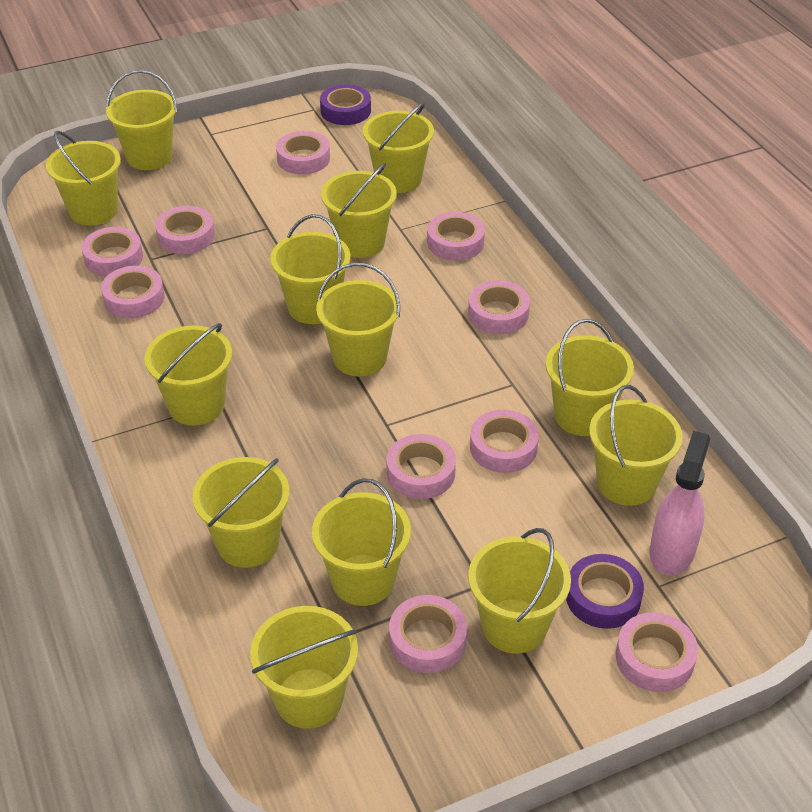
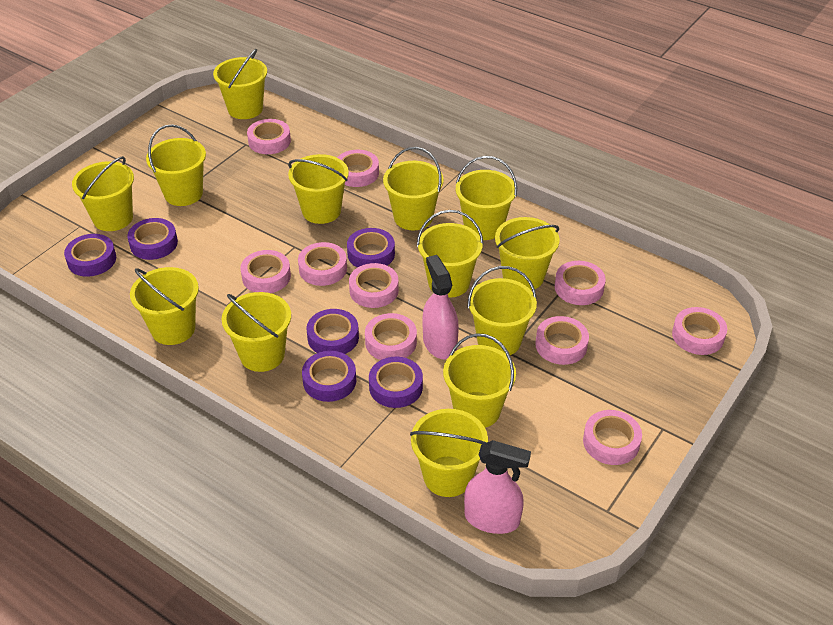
pink spray bottle: 1 -> 2
purple tape: 2 -> 6

